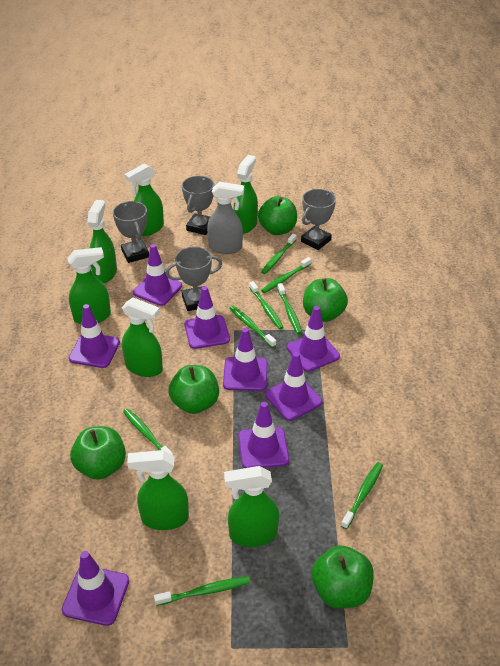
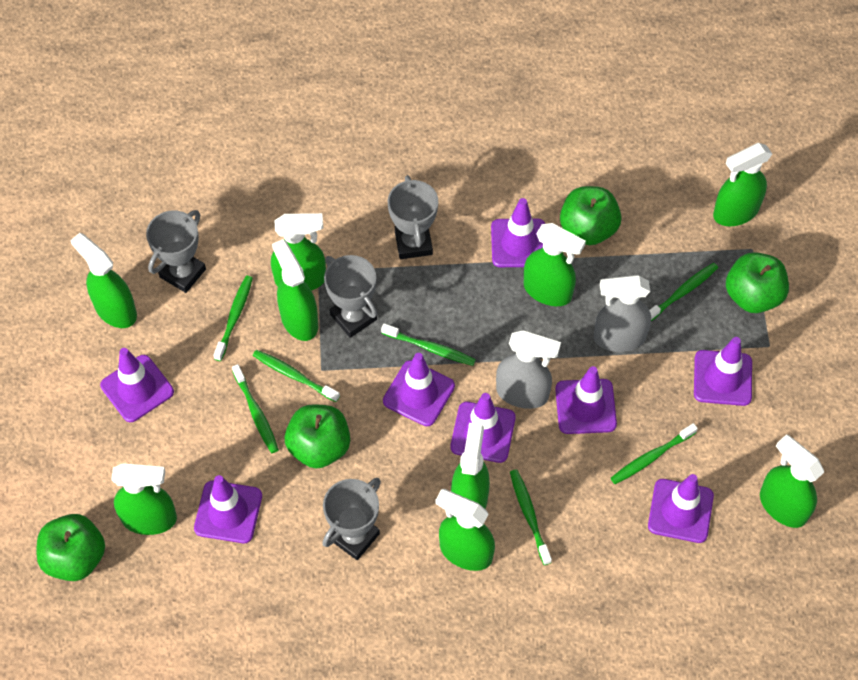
green apple: 5 -> 4
green spray bottle: 7 -> 9
green toothbrush: 8 -> 7
grey spray bottle: 1 -> 2

